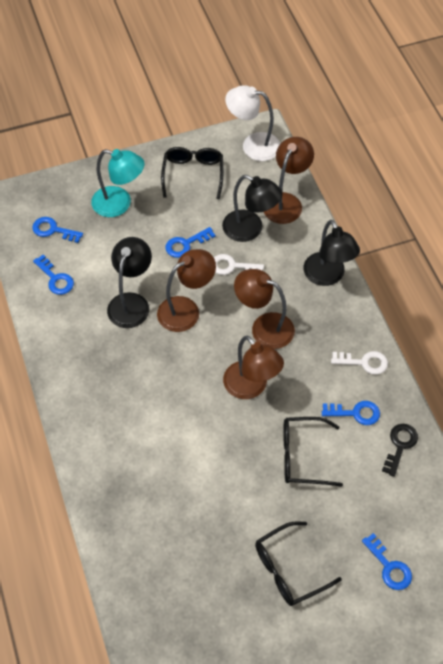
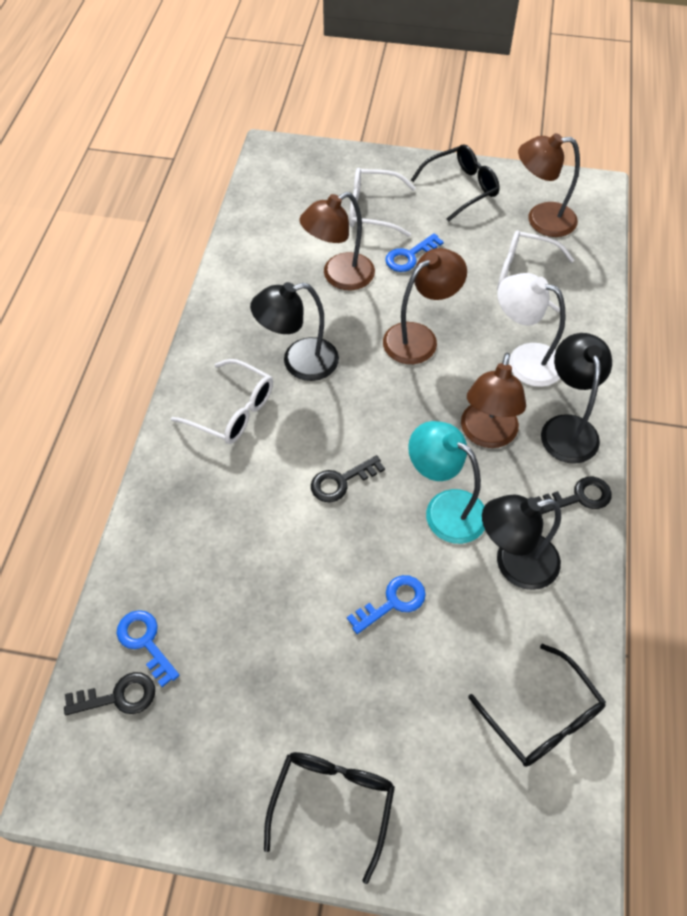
black key: 1 -> 3
blue key: 5 -> 3
white glasses: 0 -> 3
white key: 2 -> 0

